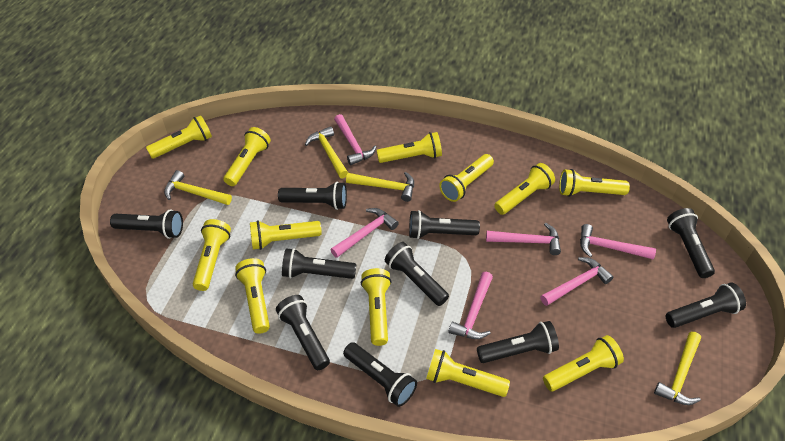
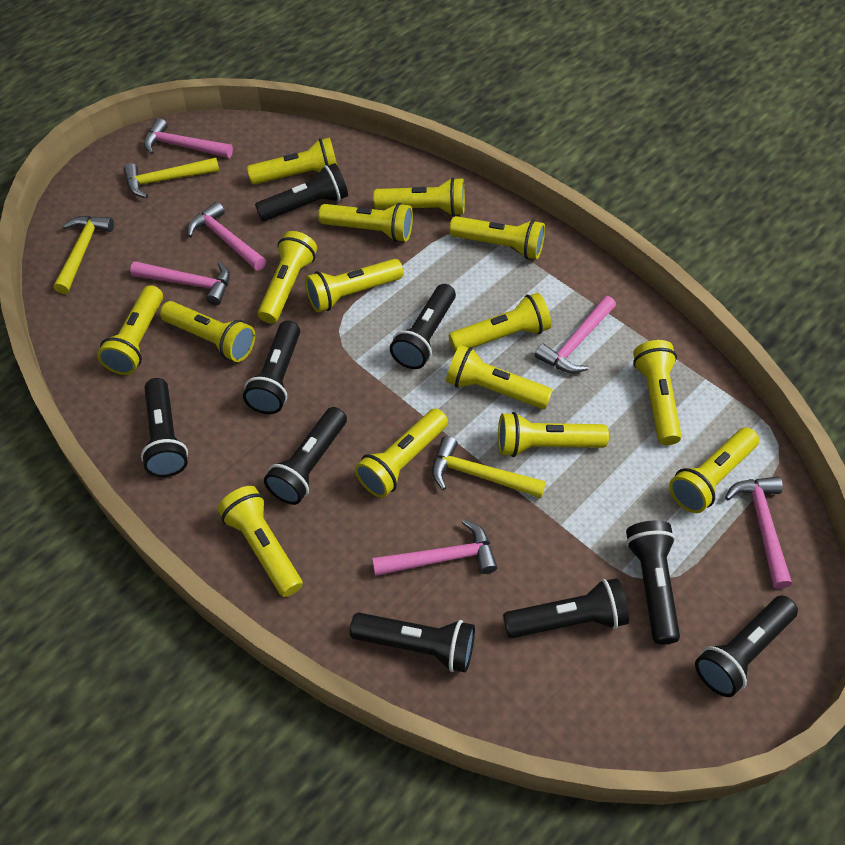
black flashlight: 10 -> 9
yellow flashlight: 12 -> 15
yellow hammer: 4 -> 3

